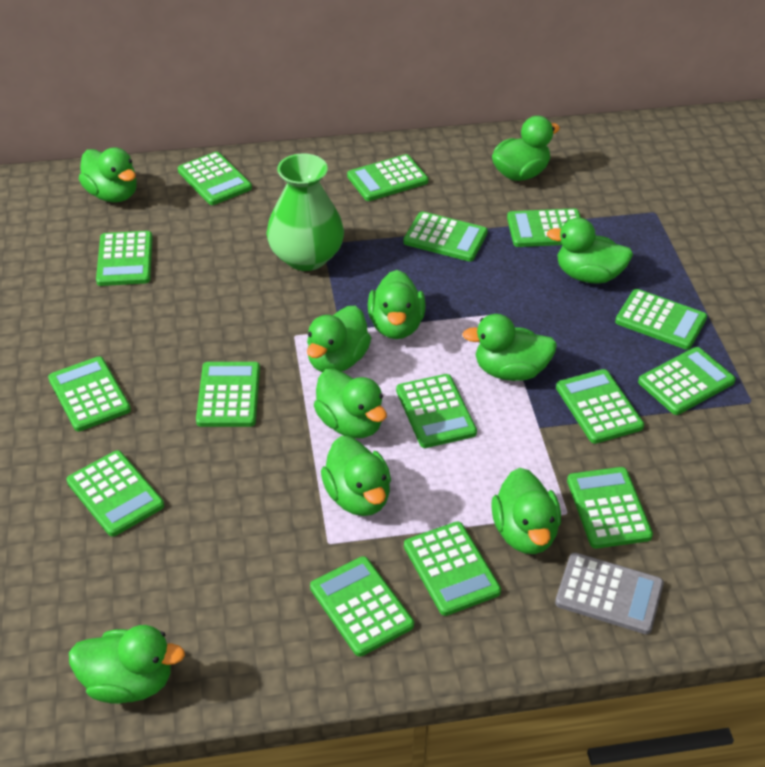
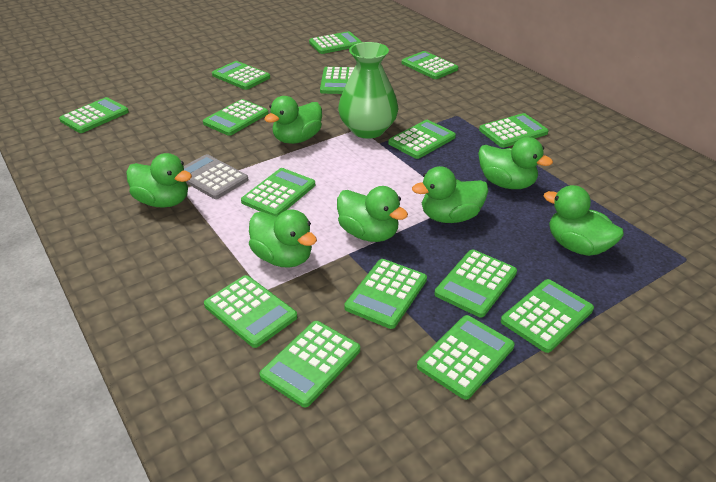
green duck: 10 -> 7

